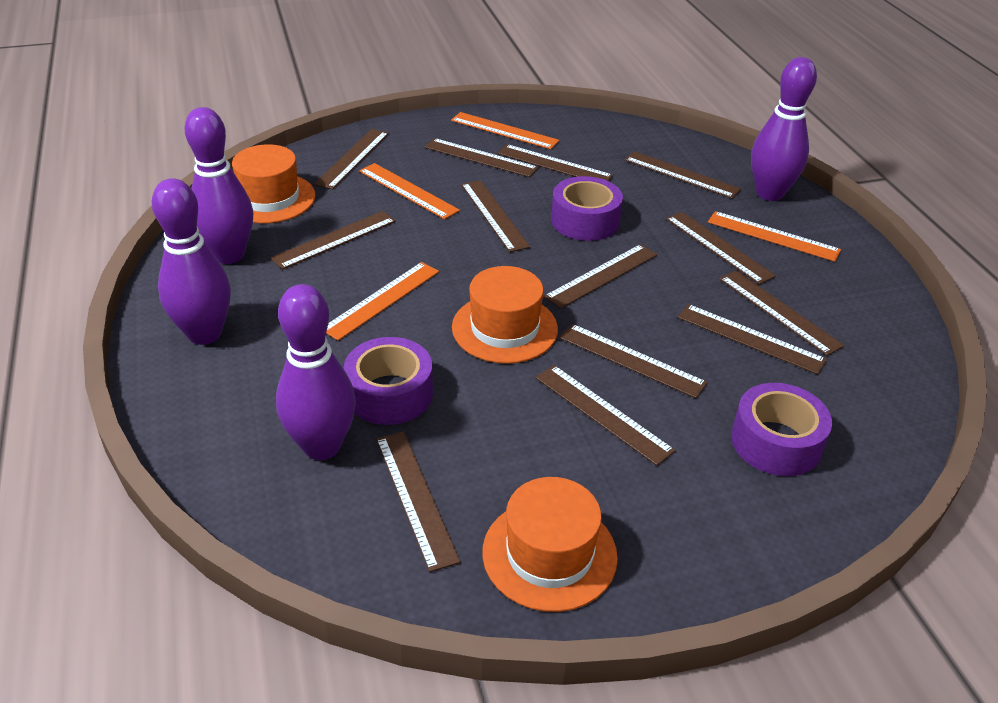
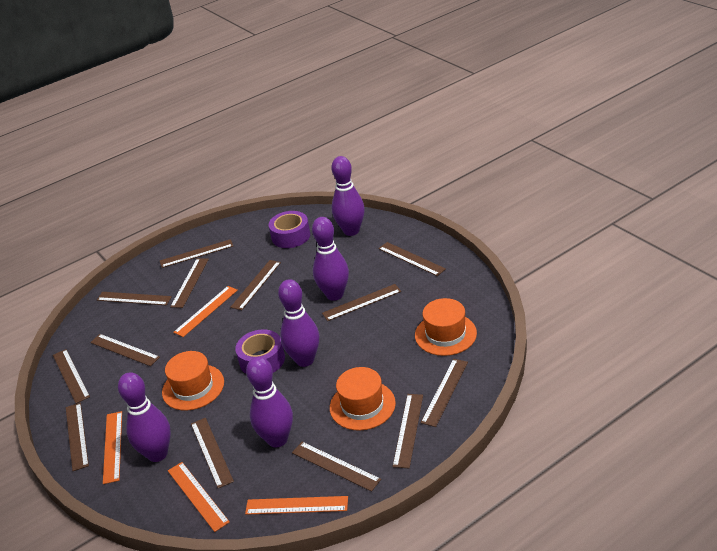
purple bowling pin: 4 -> 5
purple tape: 3 -> 2

